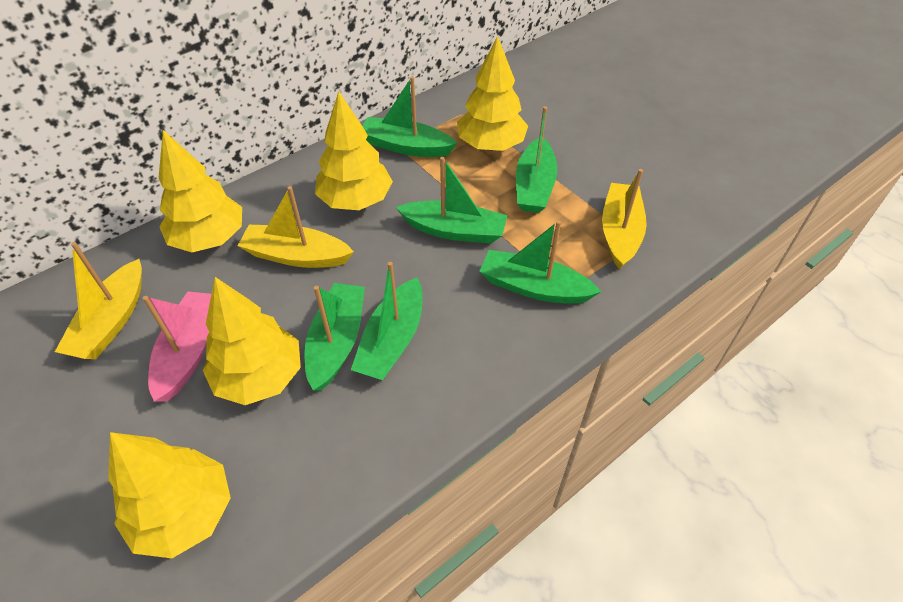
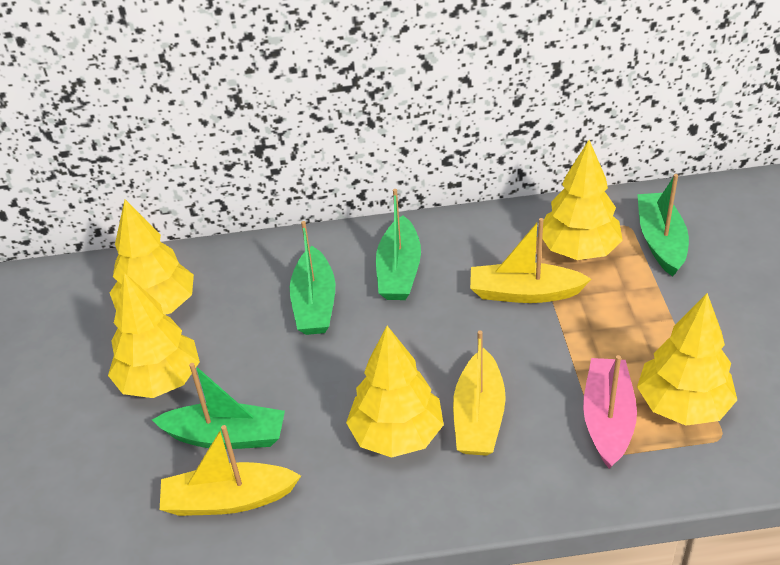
green boat: 6 -> 4

